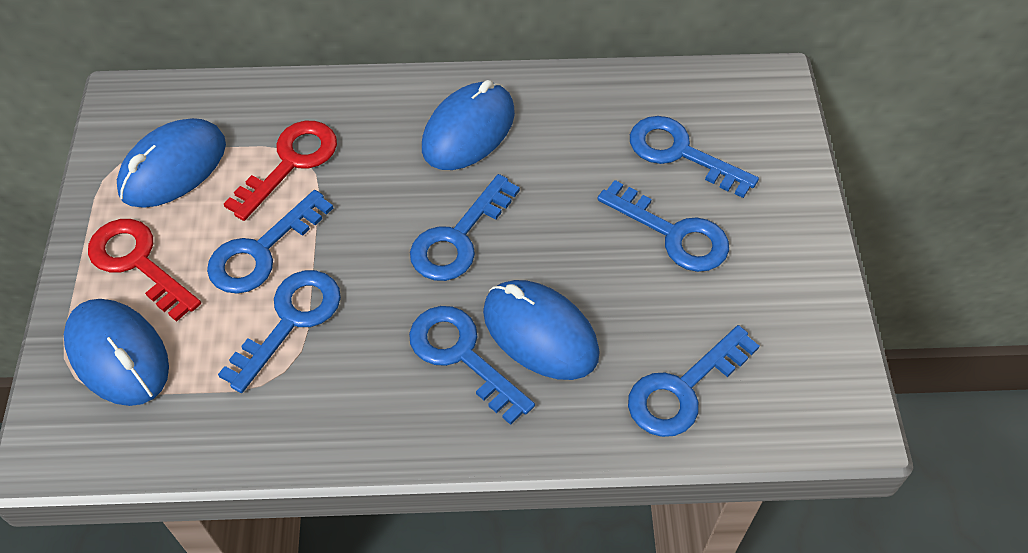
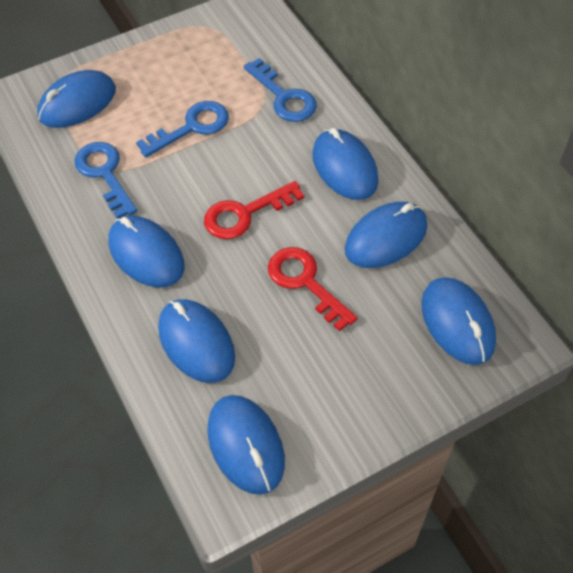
blue key: 7 -> 3
blue mouse: 4 -> 7

